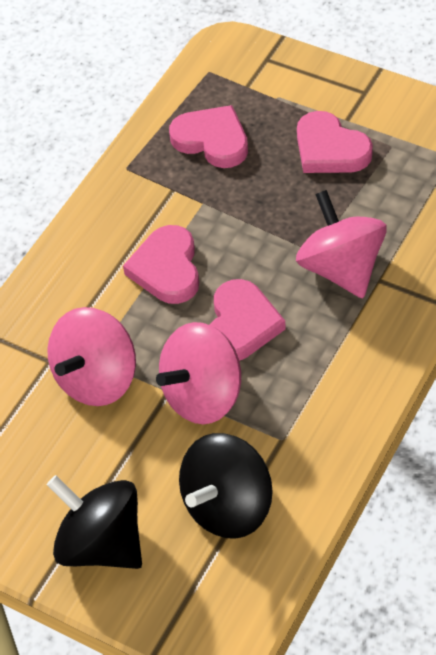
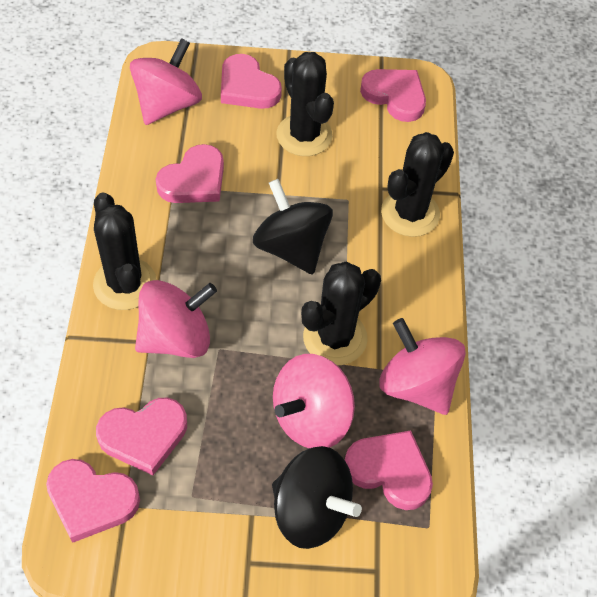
black cactus: 0 -> 4
pink heart: 4 -> 6
pink spinning top: 3 -> 4

